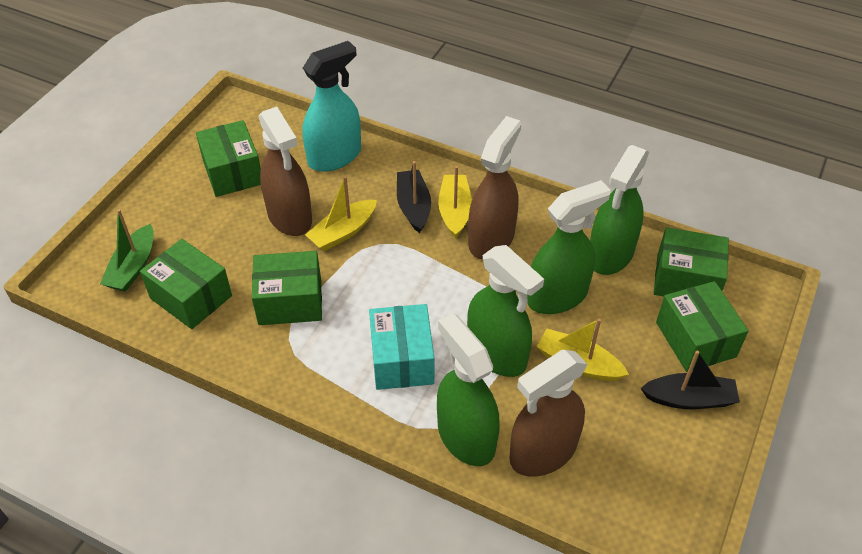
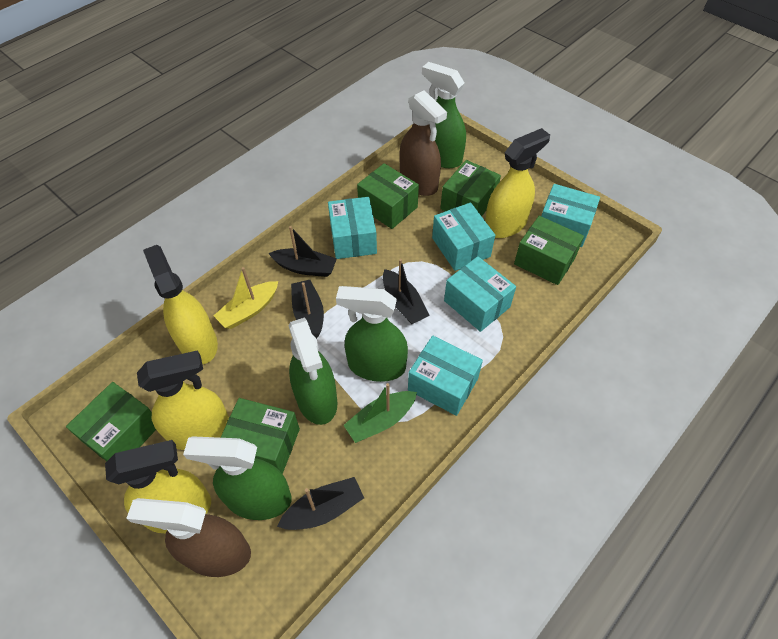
black boat: 2 -> 4
brown spray bottle: 3 -> 2
turquoise box: 1 -> 5
turquoise spray bottle: 1 -> 0
yellow boat: 3 -> 1
yellow spray bottle: 0 -> 4

